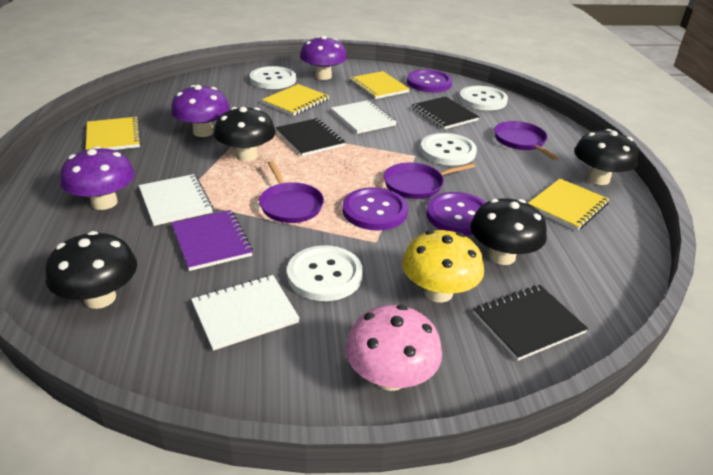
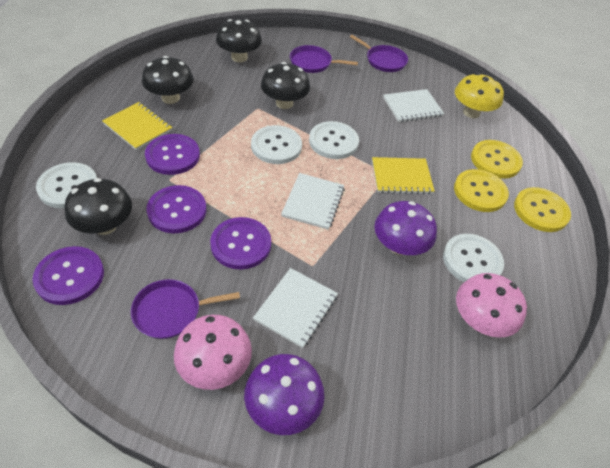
black notebook: 3 -> 0
pink mushroom: 1 -> 2
purple button: 3 -> 4
purple mushroom: 3 -> 2
purple notebook: 1 -> 0
yellow button: 0 -> 3
yellow notebook: 4 -> 2

